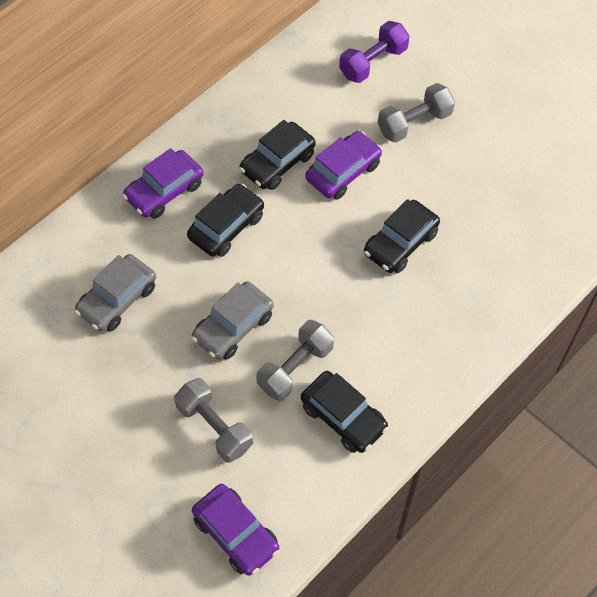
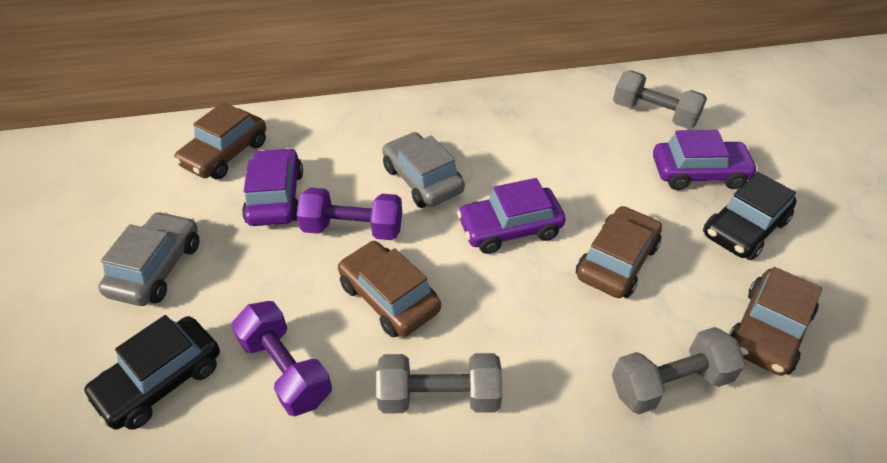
black car: 4 -> 2
brown car: 0 -> 4
purple dumbbell: 1 -> 2

